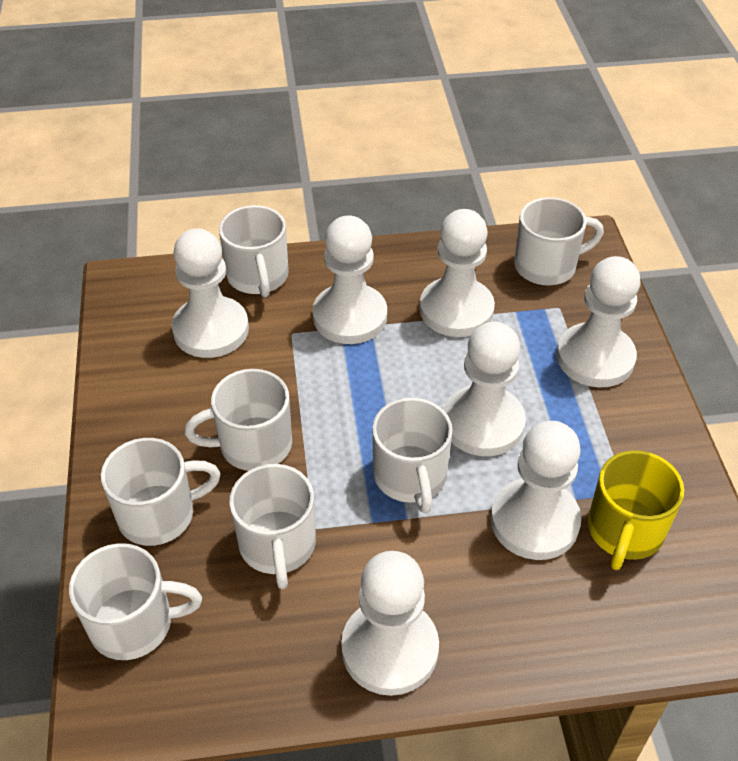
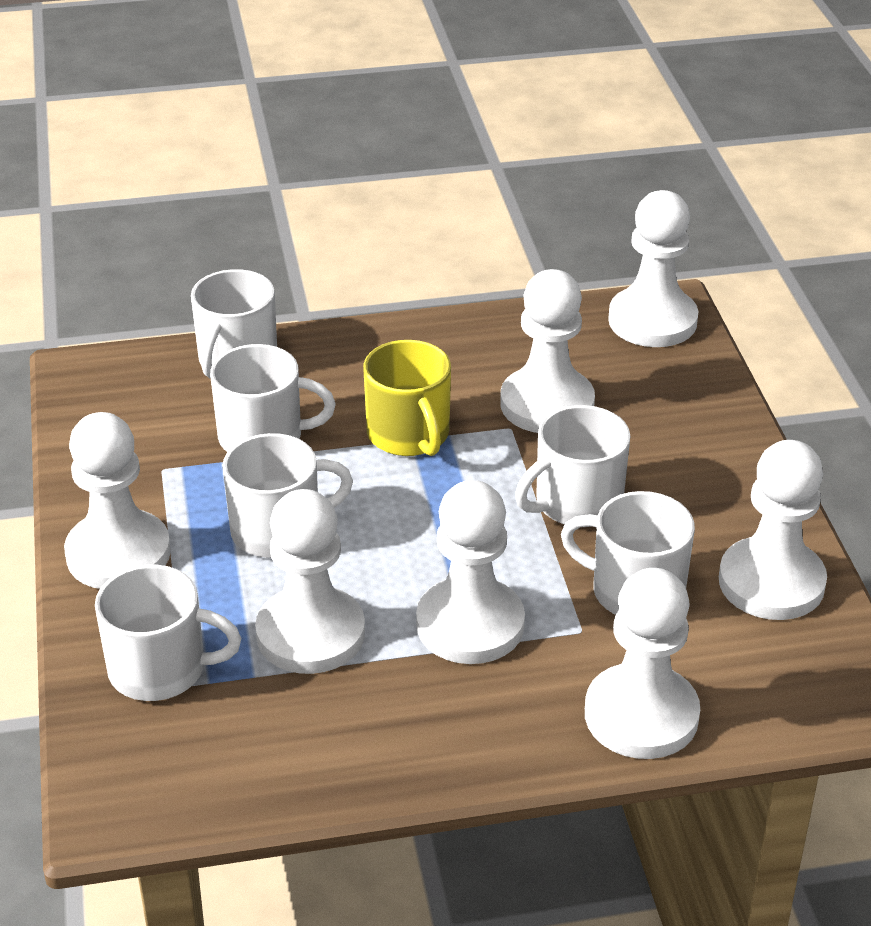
white mug: 7 -> 6

